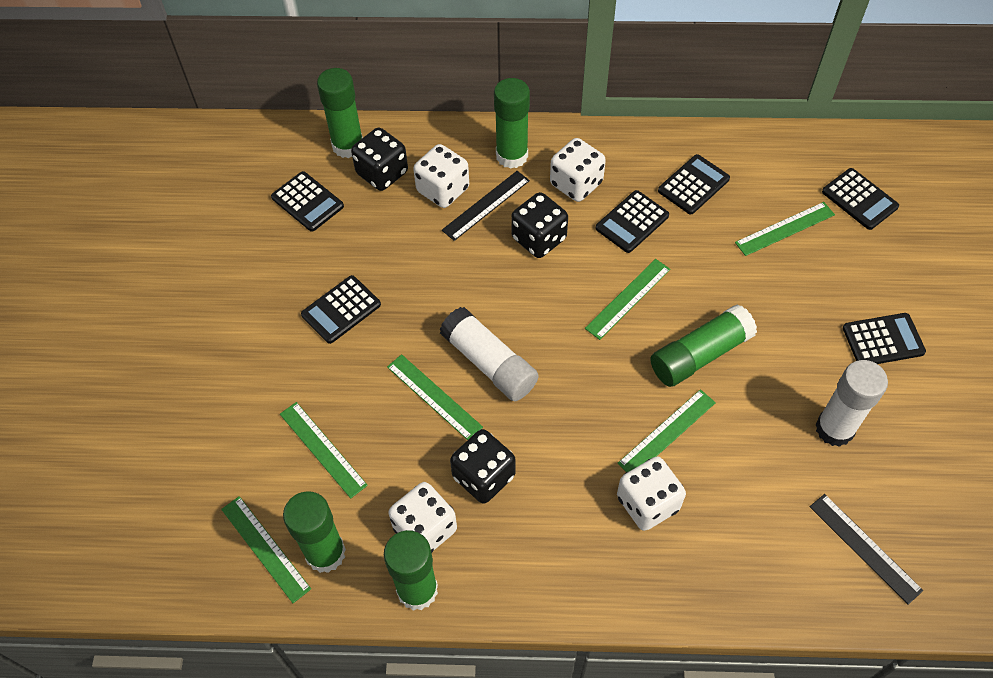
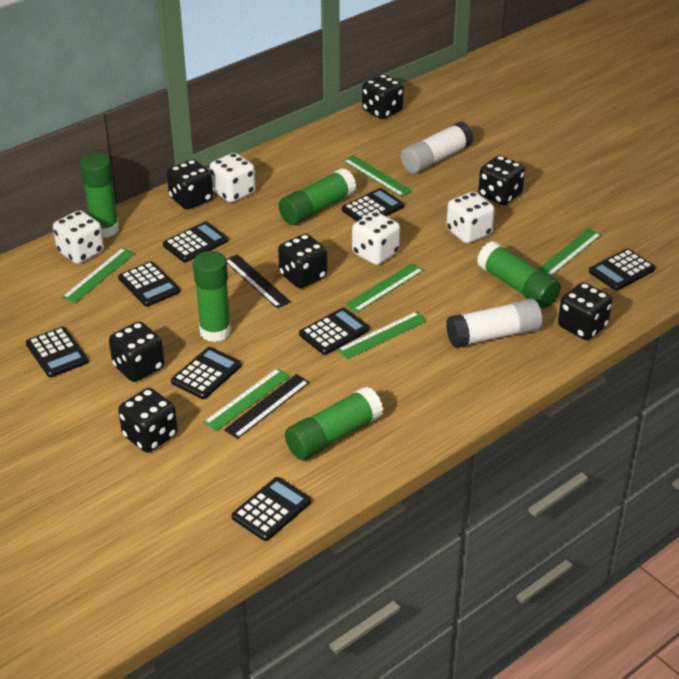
black calculator: 6 -> 8
black dice: 3 -> 7

